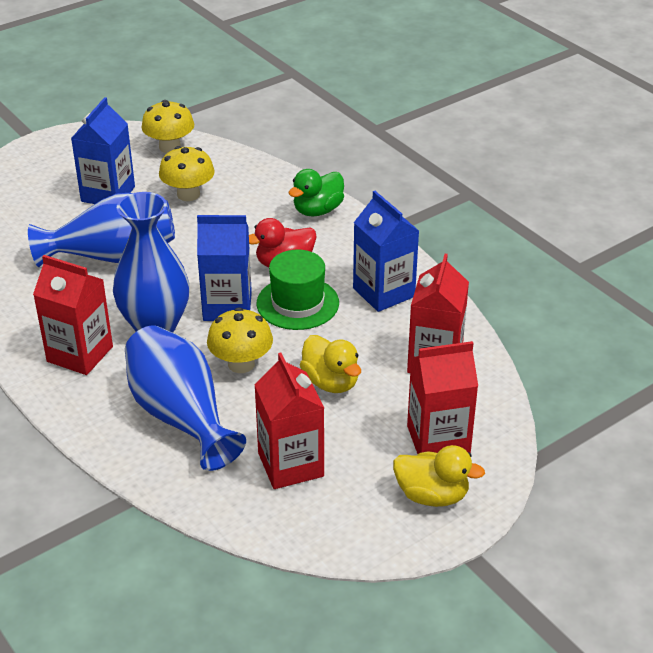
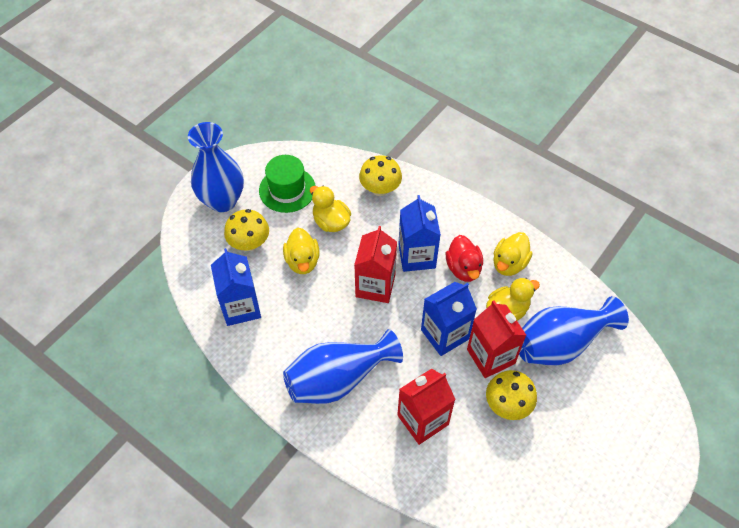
green duck: 1 -> 0
red carton: 4 -> 3
yellow duck: 2 -> 4

